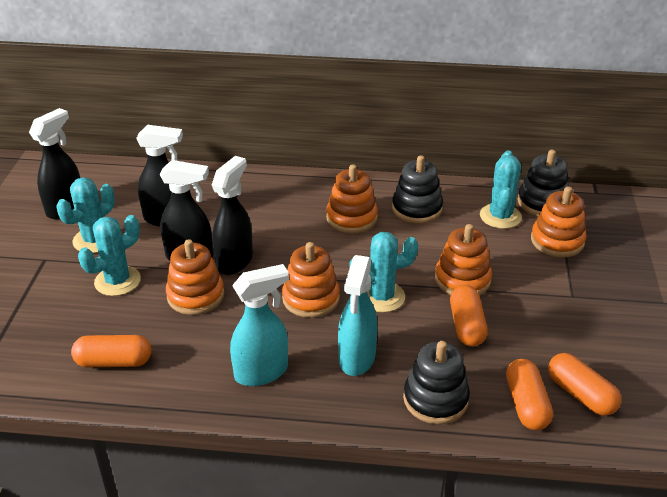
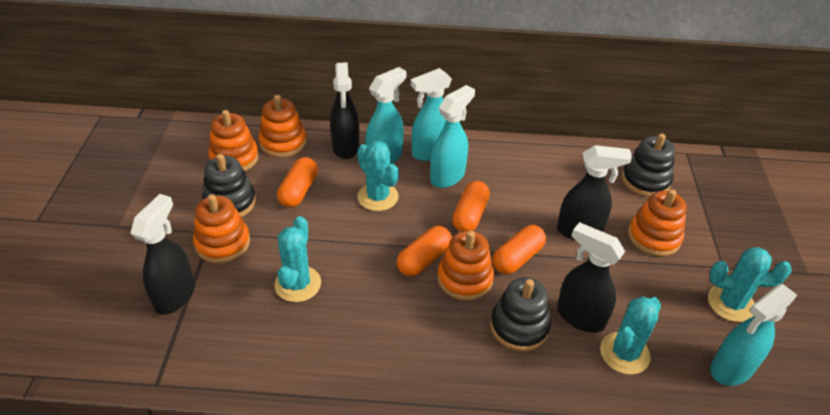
turquoise spray bottle: 2 -> 4

